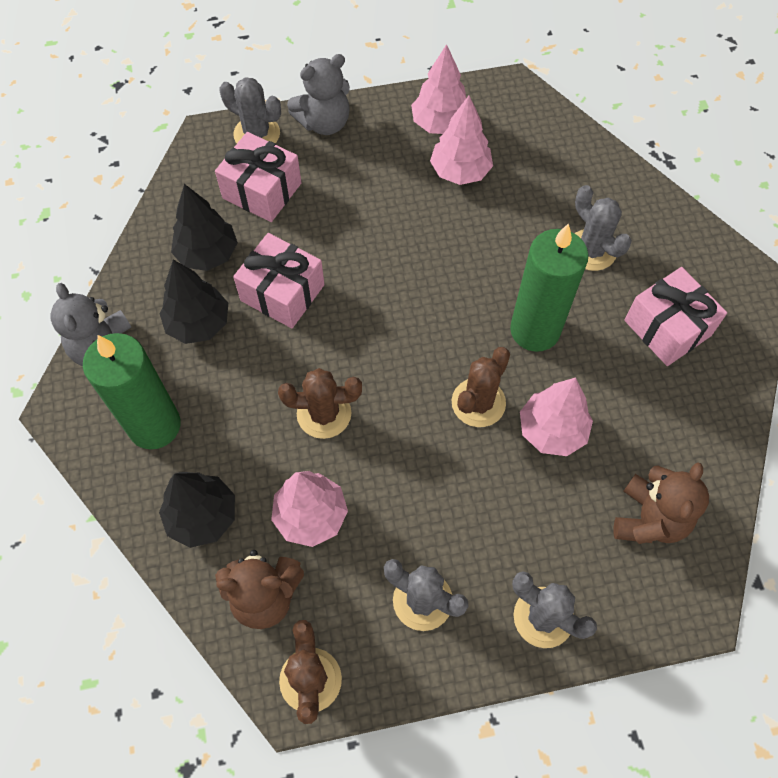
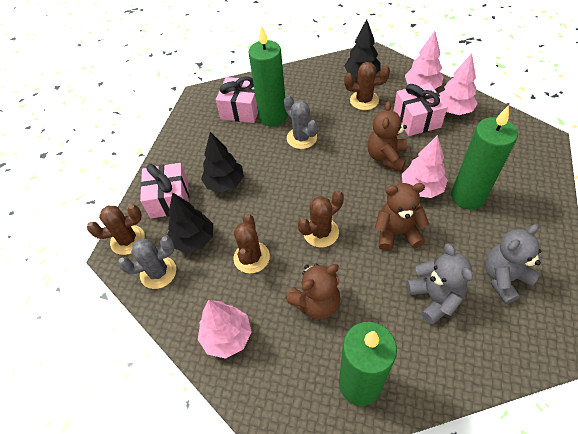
brown cactus: 3 -> 4
brown teddy bear: 2 -> 3
green candle: 2 -> 3
grey cactus: 4 -> 2

